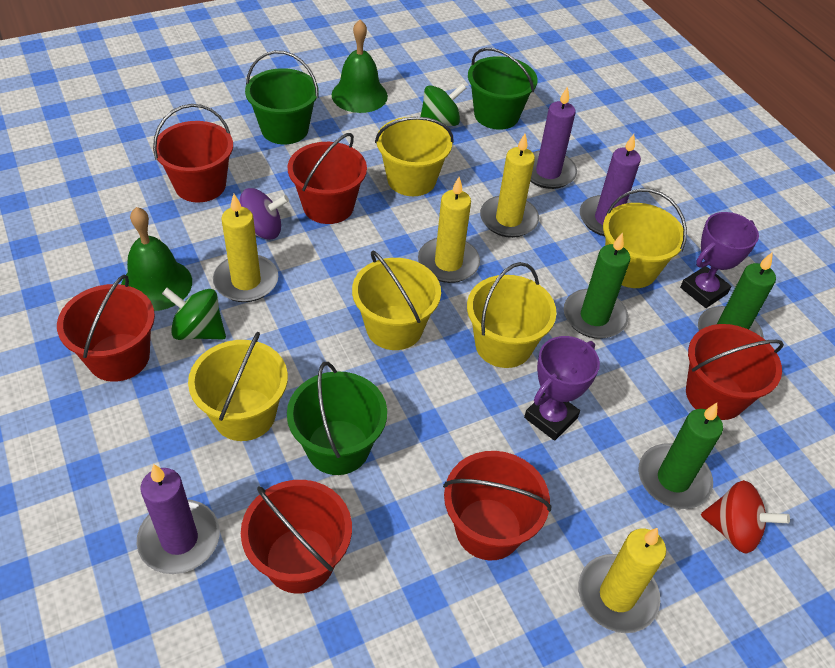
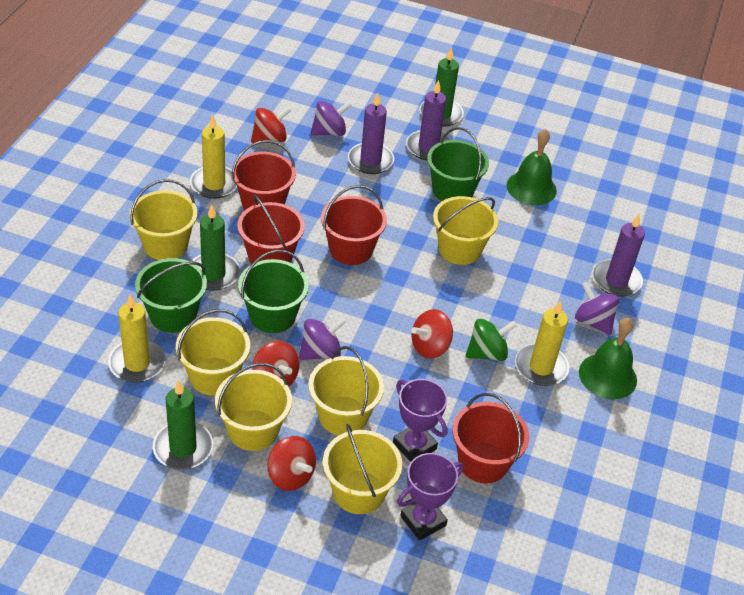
green spinning top: 2 -> 1
purple spinning top: 1 -> 3
red bucket: 6 -> 4
red spinning top: 1 -> 4
yellow bucket: 5 -> 6
yellow candle: 4 -> 3

